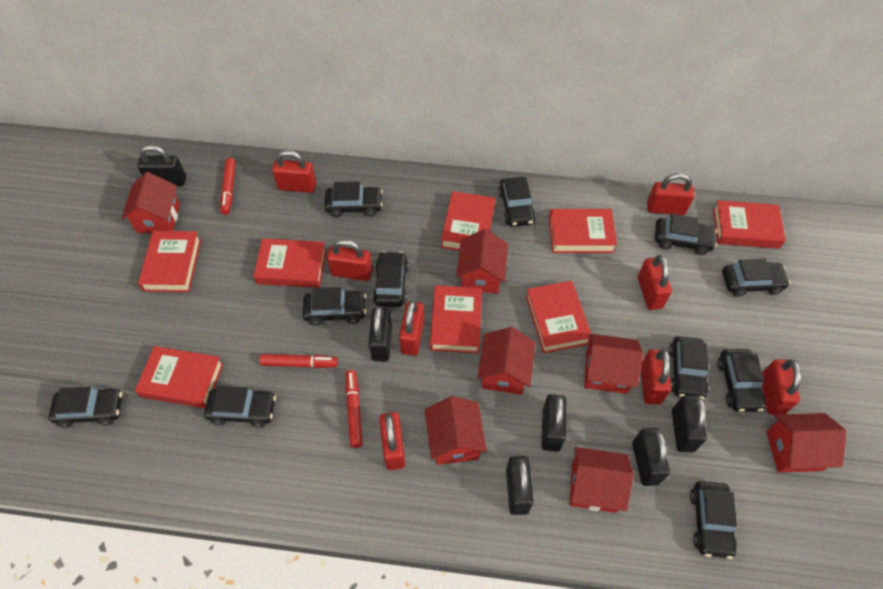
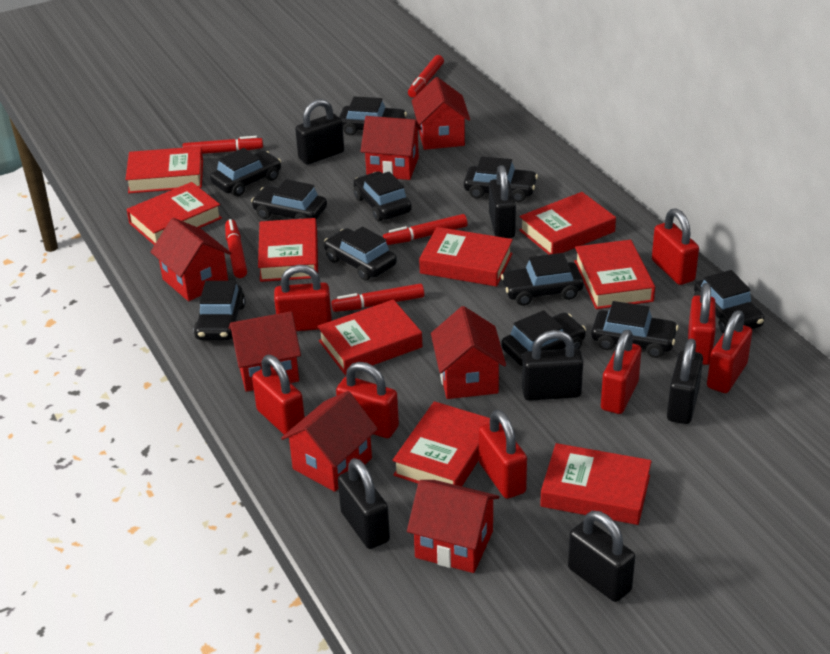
red book: 8 -> 9
red marker: 3 -> 5

